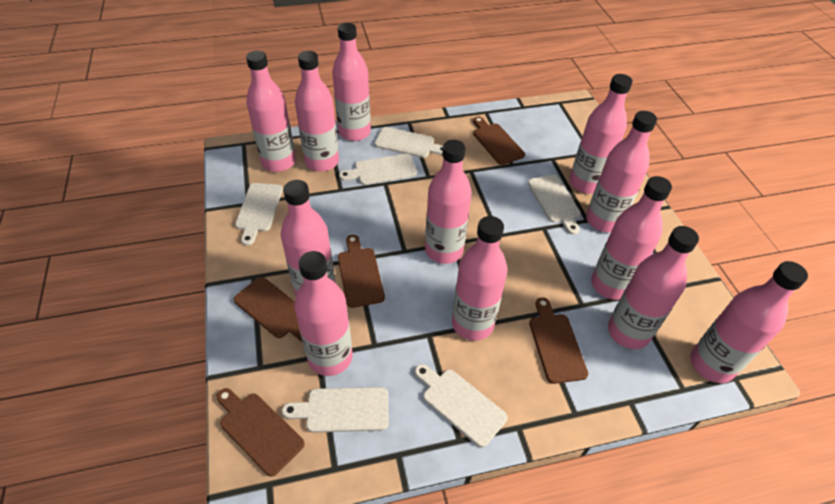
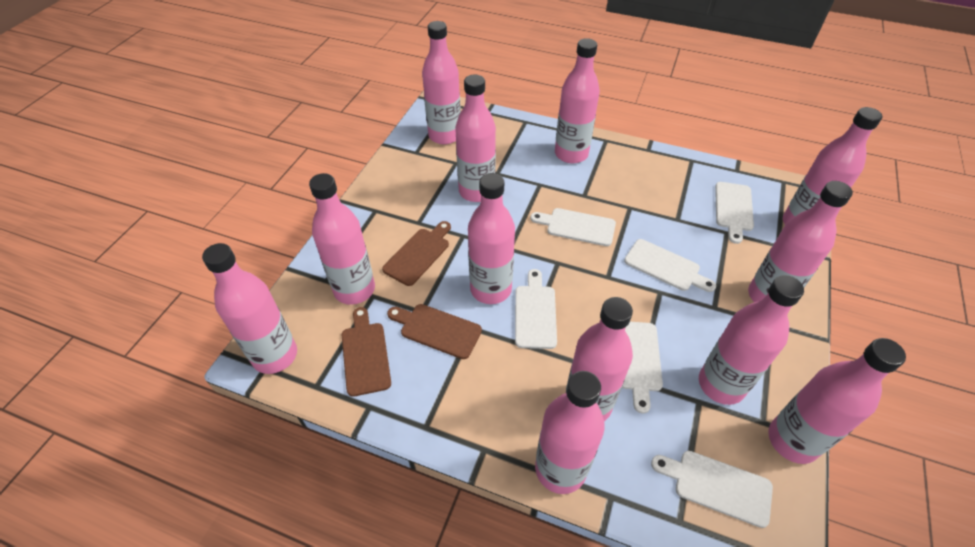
brown cutting board: 5 -> 3

